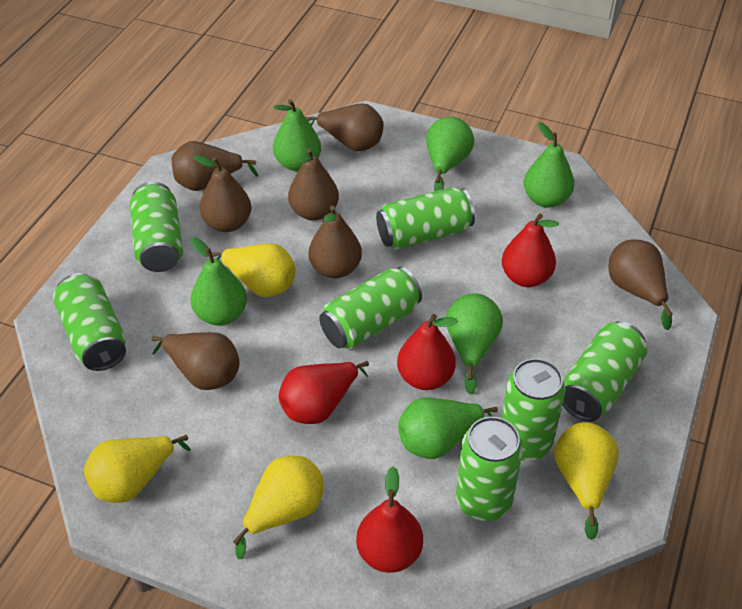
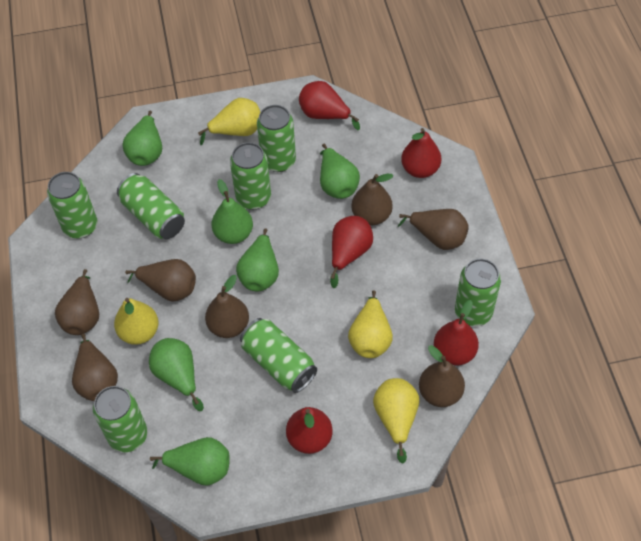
red pear: 4 -> 5

